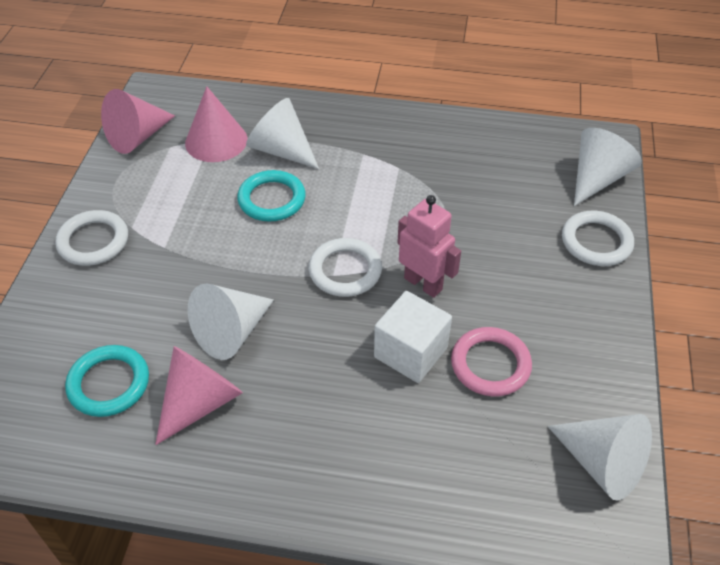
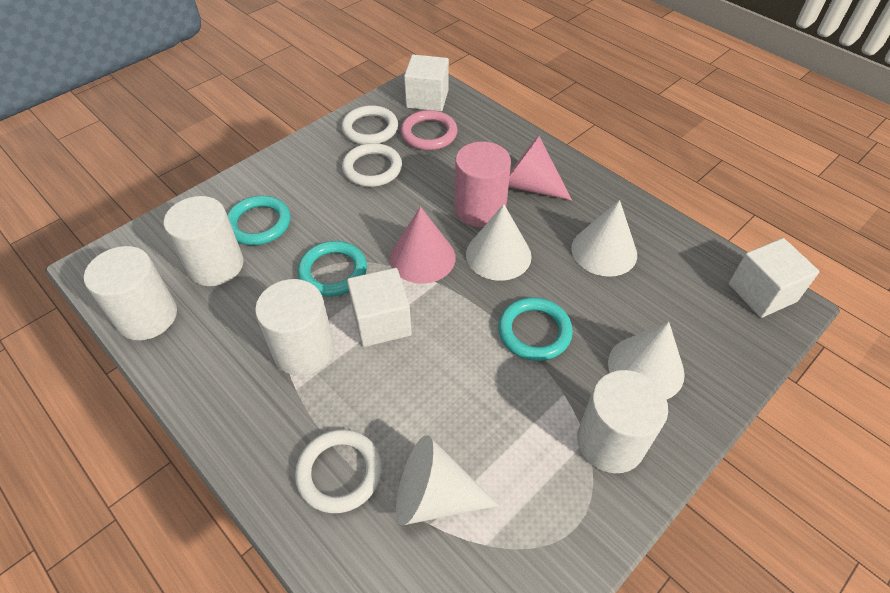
pink cone: 3 -> 2
pink cylinder: 0 -> 1
pink robot: 1 -> 0
turquoise ring: 2 -> 3
white cube: 1 -> 3
white cylinder: 0 -> 4

